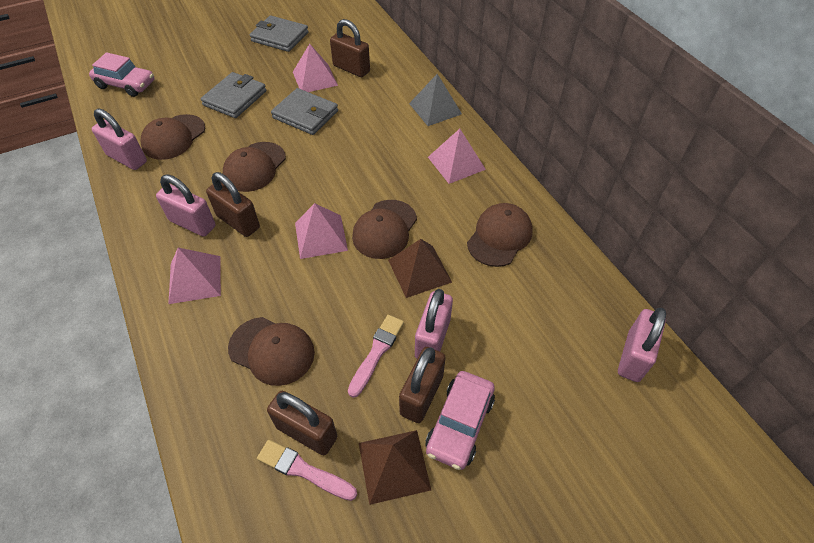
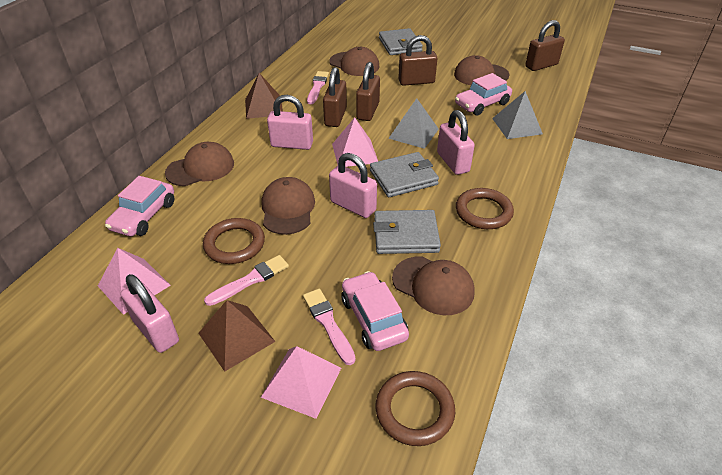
brown ring: 0 -> 3
grey pyramid: 1 -> 2
pink brush: 2 -> 3
pink car: 2 -> 3
pink pyramid: 4 -> 3

